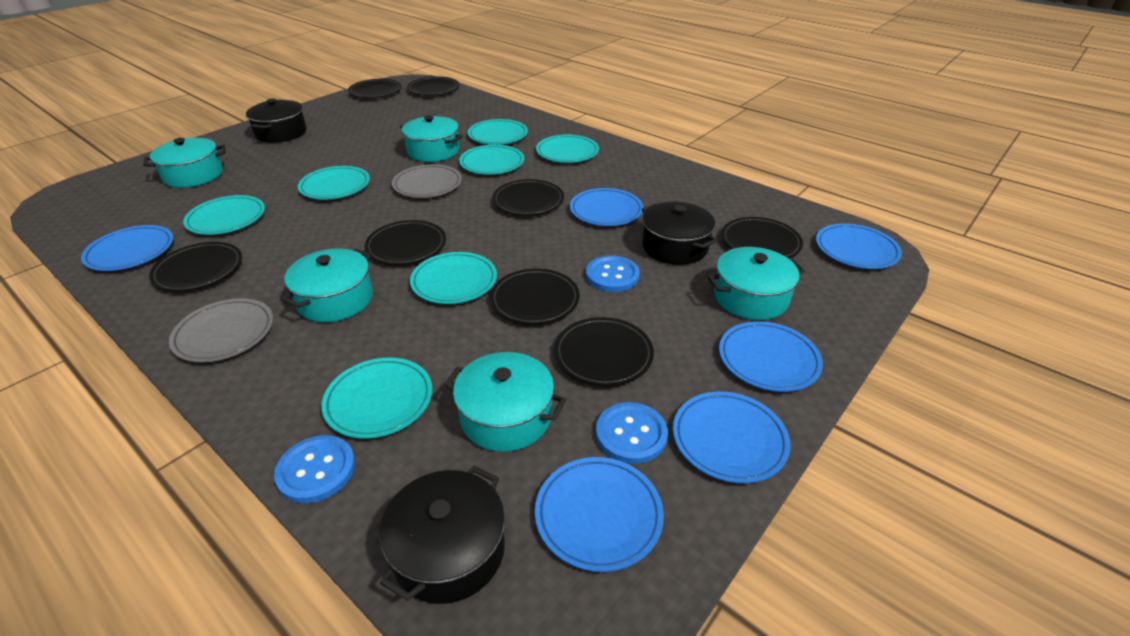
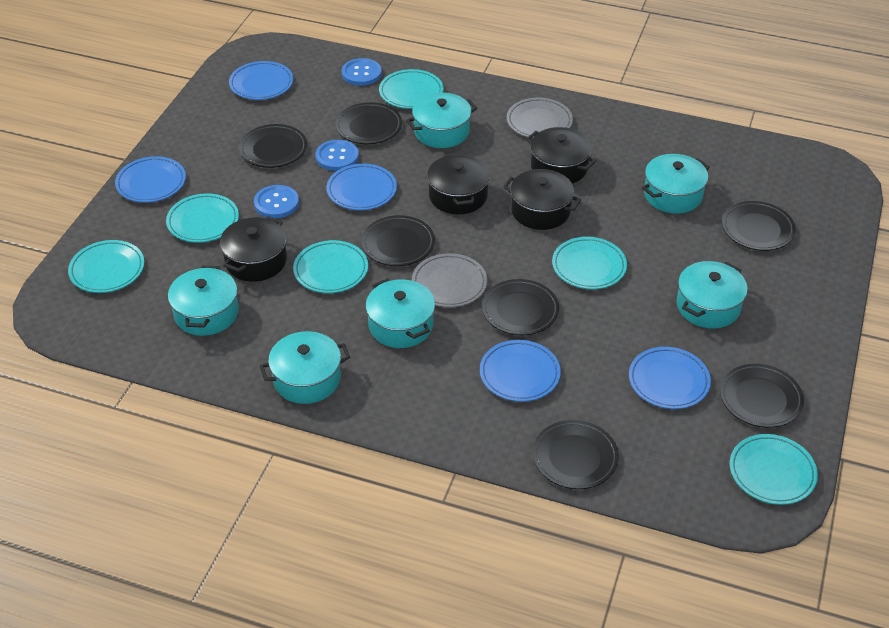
black plate: 8 -> 7
black pot: 3 -> 4
blue plate: 6 -> 5
turquoise plate: 7 -> 6
turquoise pot: 5 -> 6

